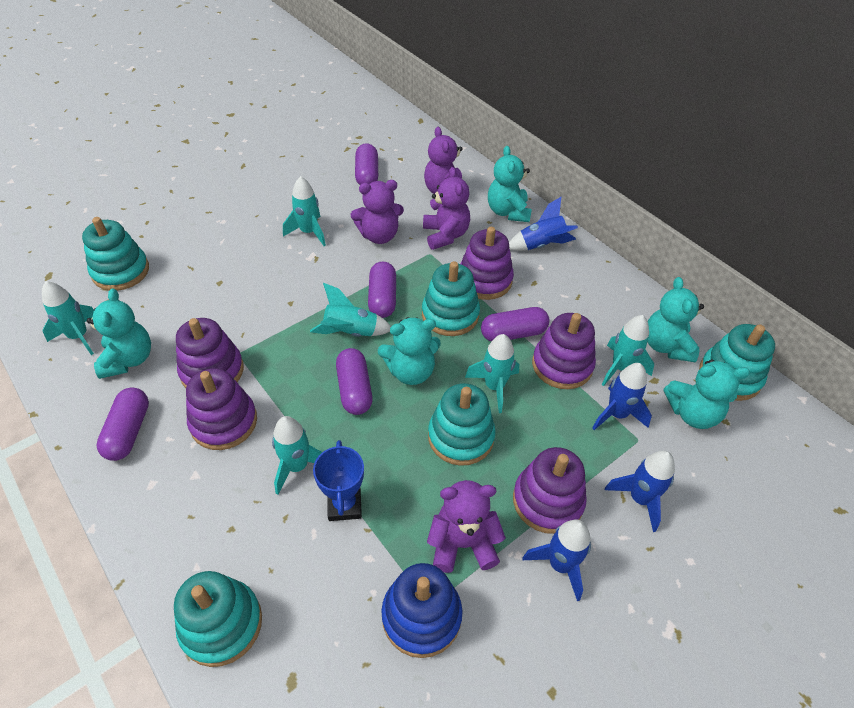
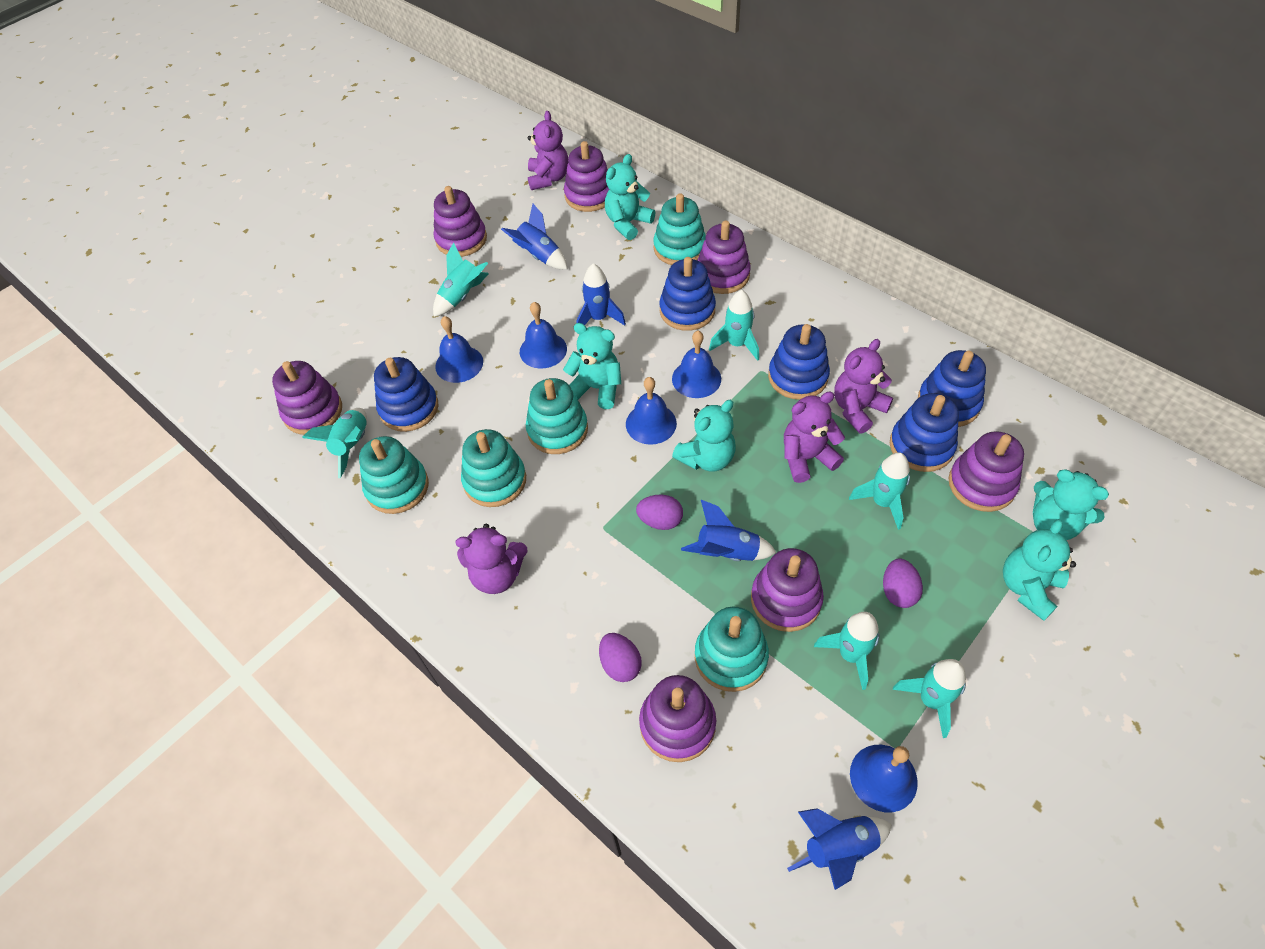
blue bell: 0 -> 5
blue stacking toy: 1 -> 5
blue trophy: 1 -> 0
purple capsule: 5 -> 0
purple egg: 0 -> 3
purple stacking toy: 5 -> 7

